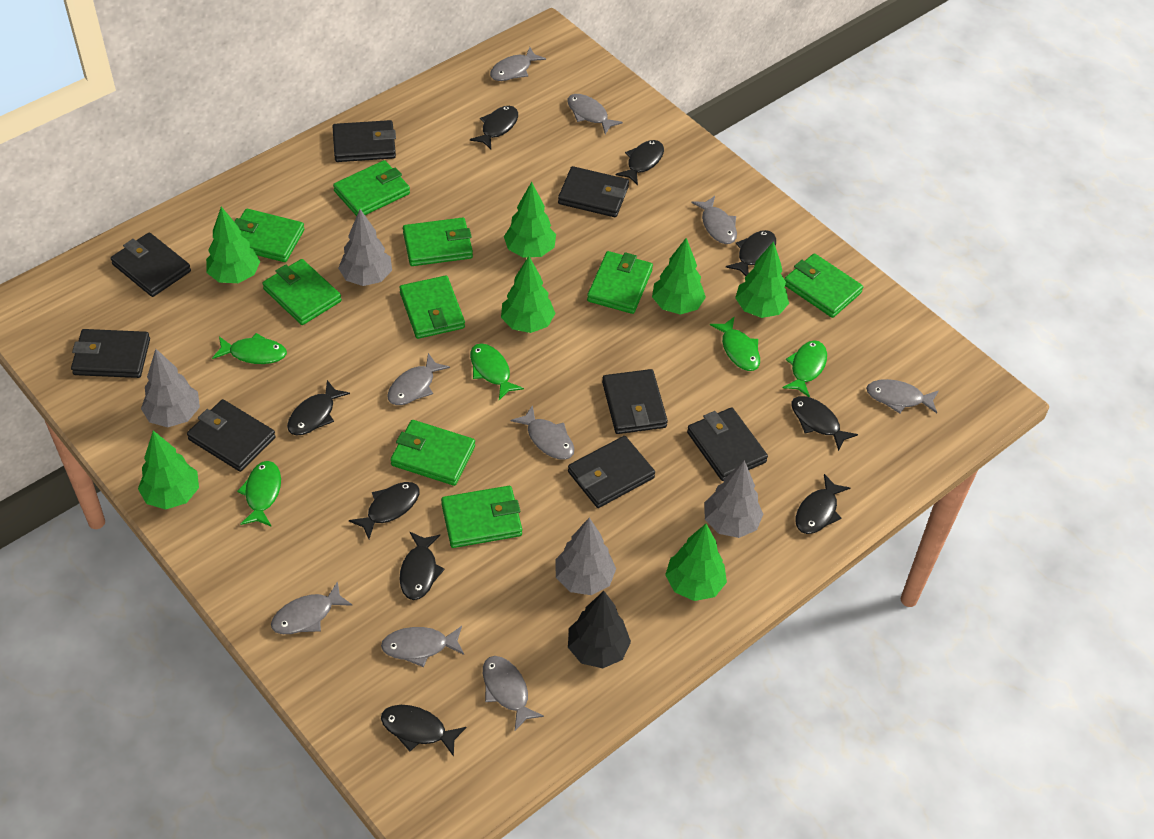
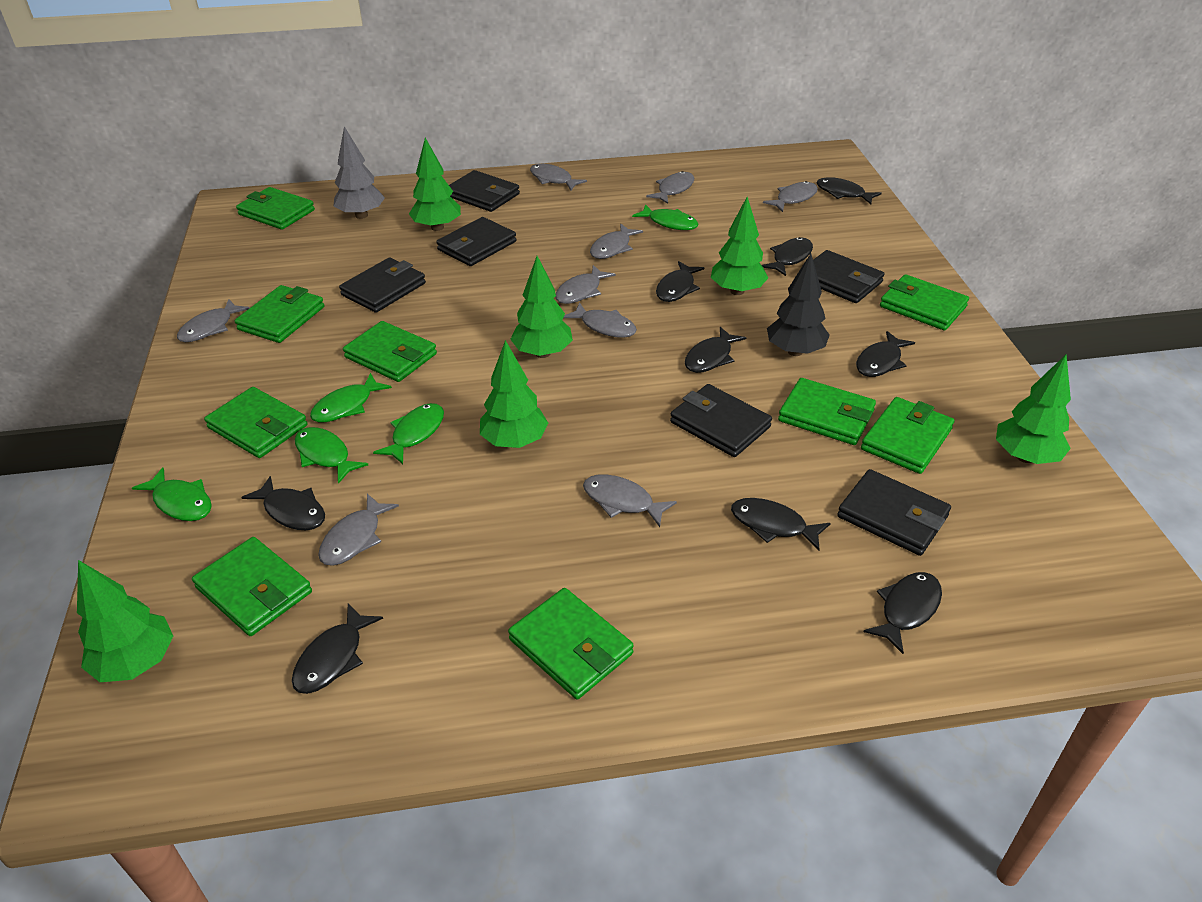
black wallet: 8 -> 6
green tree: 7 -> 6
grey tree: 4 -> 1

